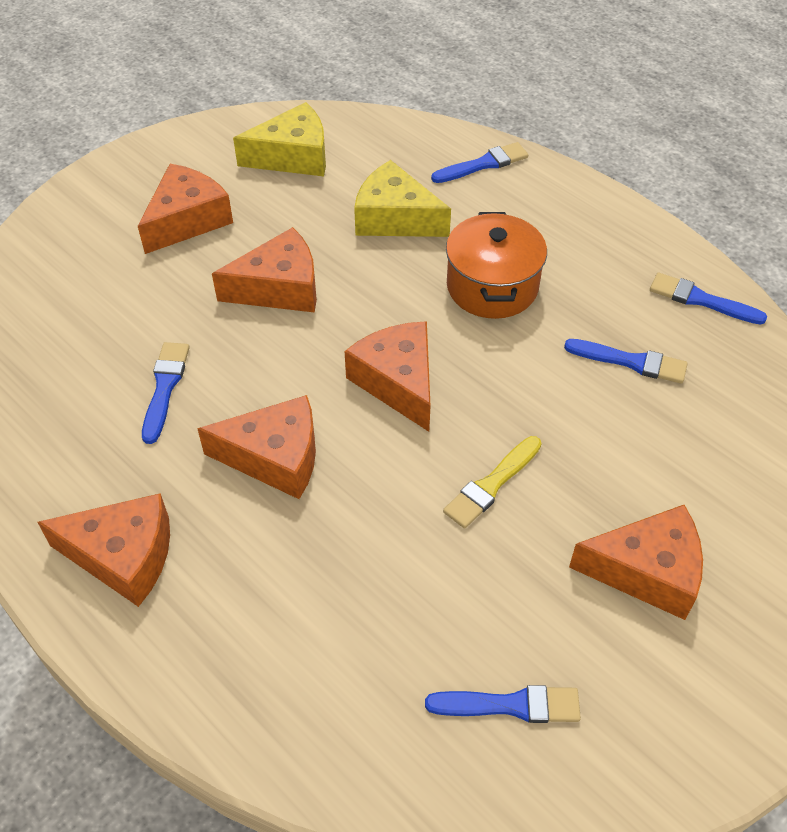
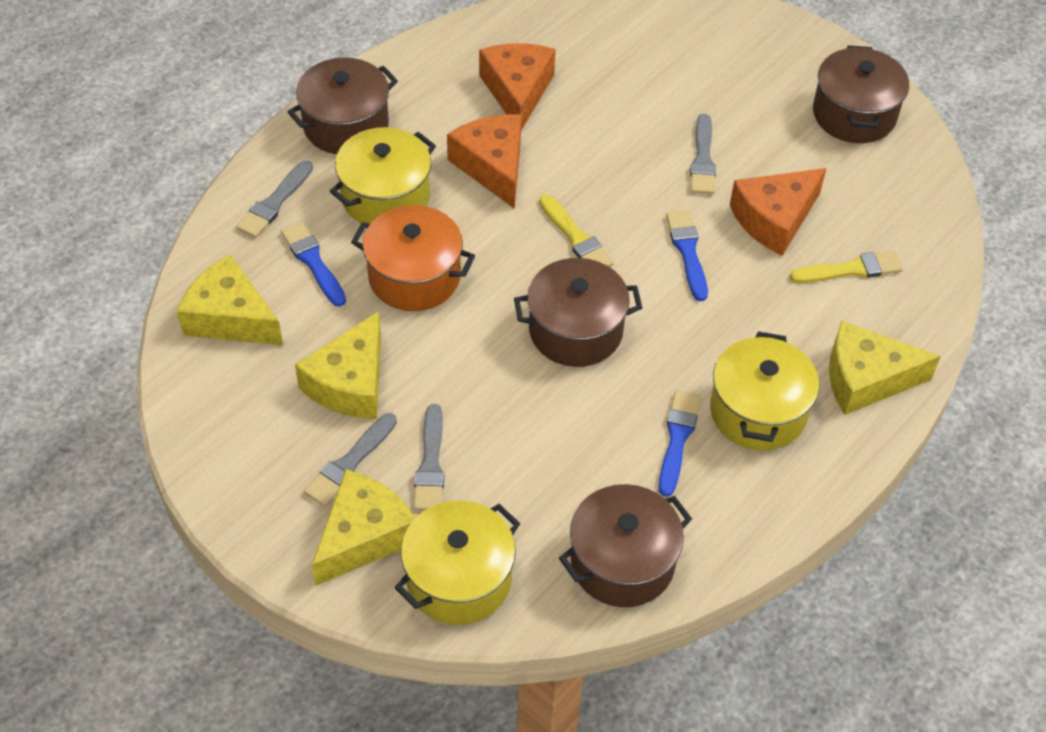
blue brush: 5 -> 3
brown pot: 0 -> 4
grey brush: 0 -> 4
orange cheese: 6 -> 3
yellow brush: 1 -> 2
yellow cheese: 2 -> 4
yellow pot: 0 -> 3

